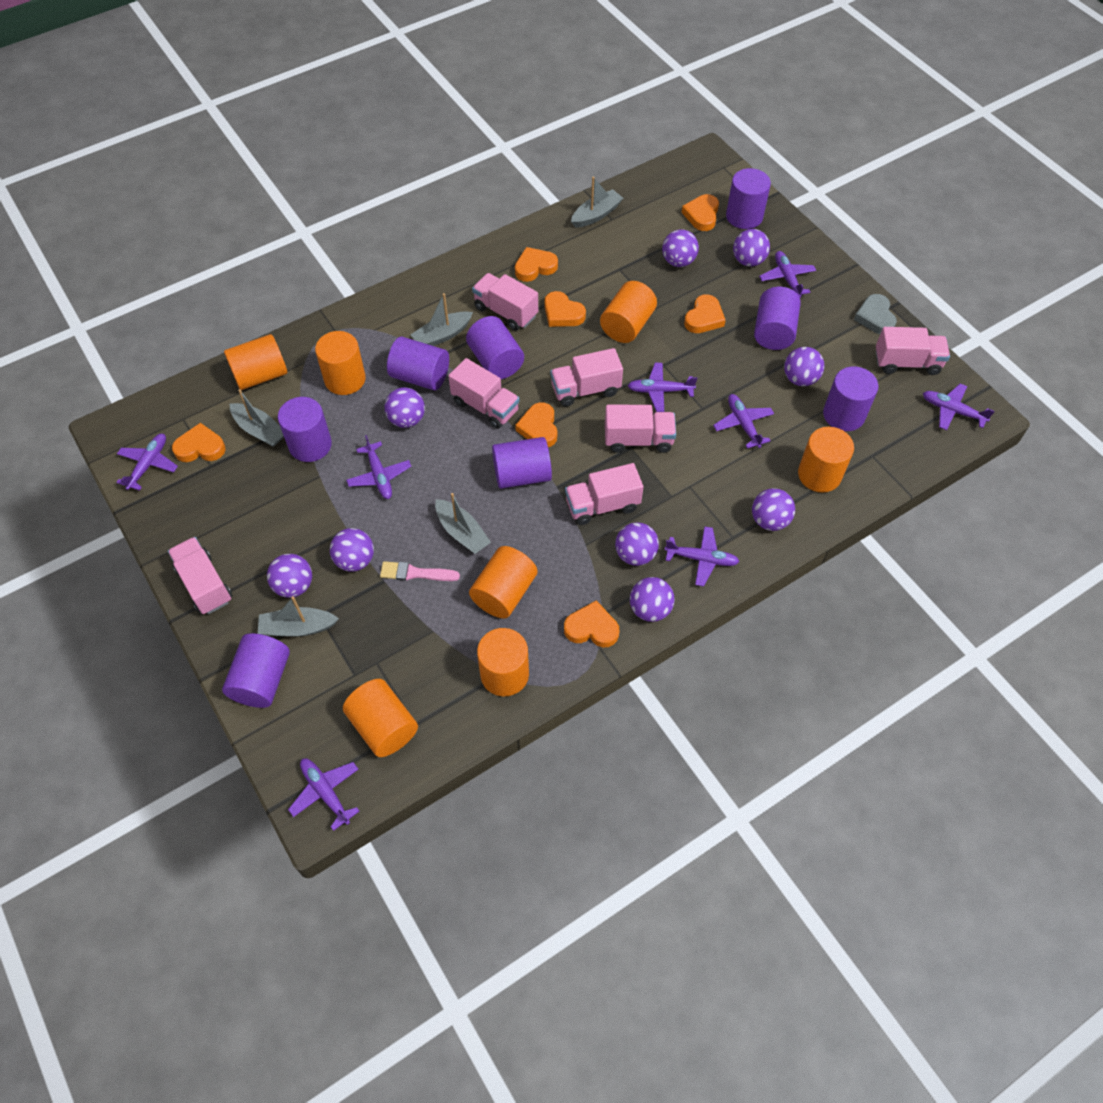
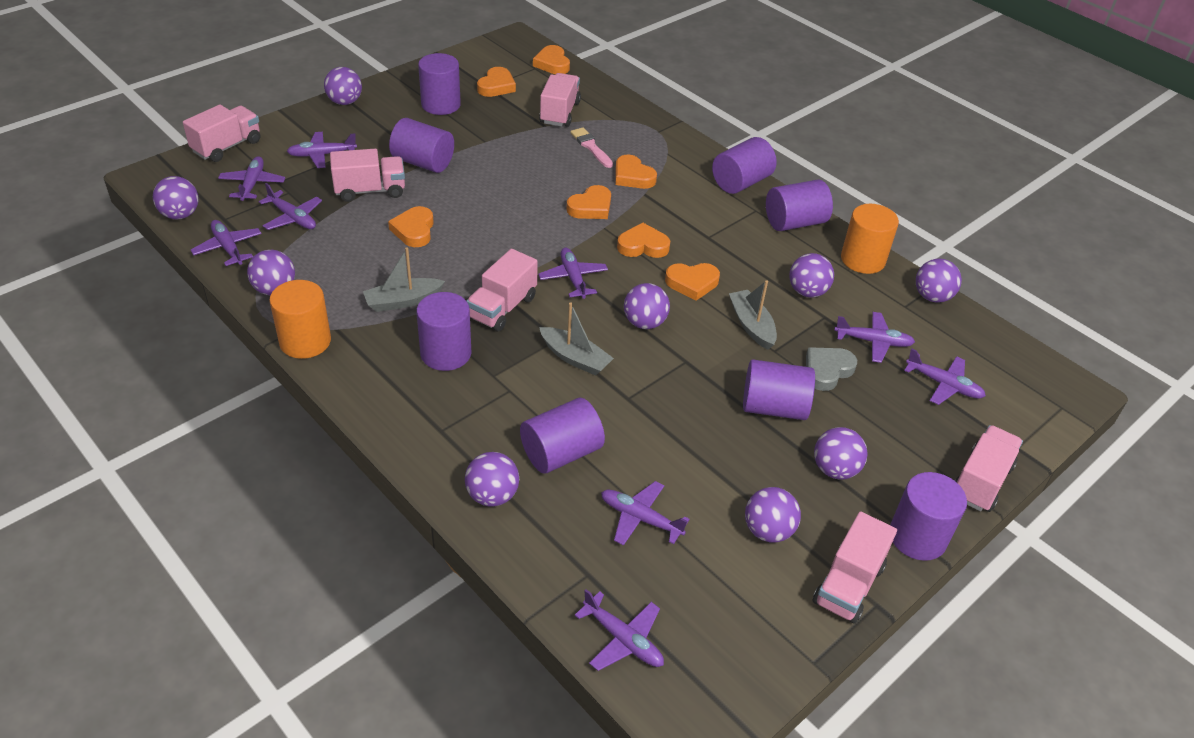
grey boat: 5 -> 3
orange cylinder: 7 -> 2
pink truck: 7 -> 6
purple plane: 8 -> 9

